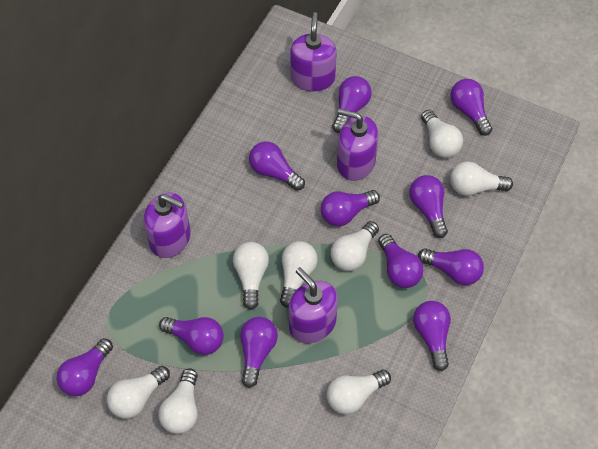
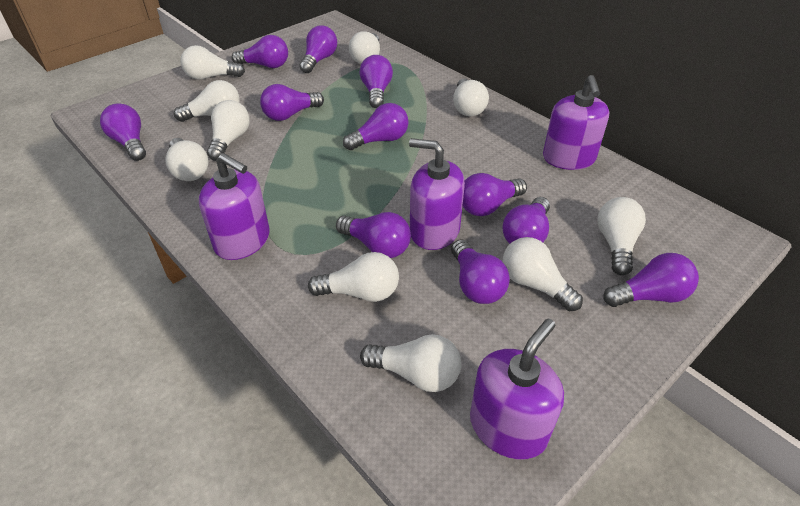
white light bulb: 8 -> 10

